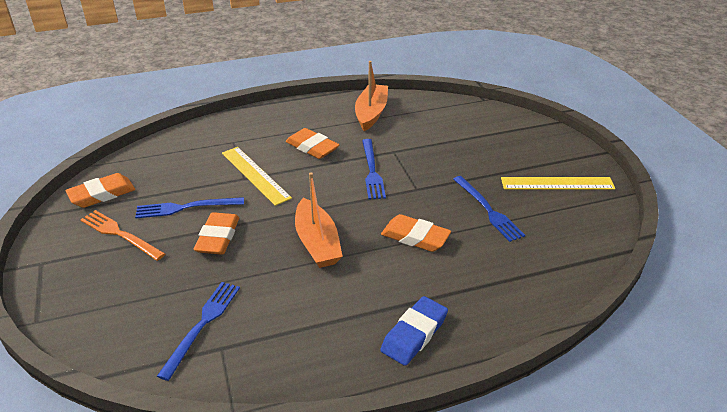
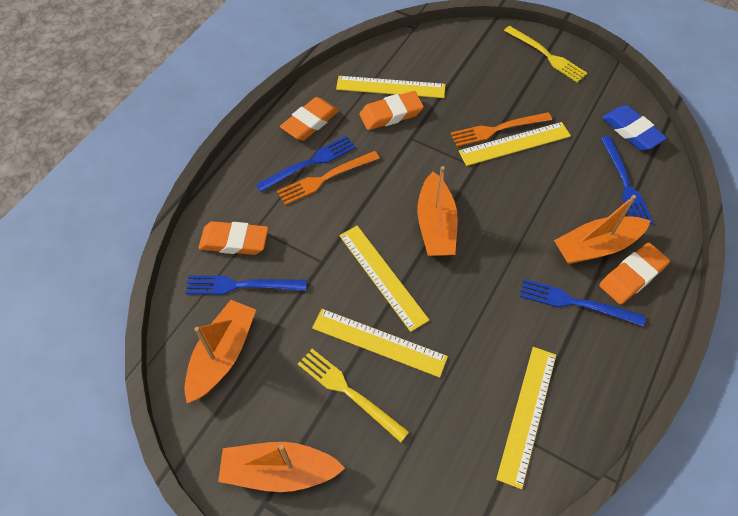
orange boat: 2 -> 4
orange fork: 1 -> 2
yellow fork: 0 -> 2
yellow ruler: 2 -> 5

